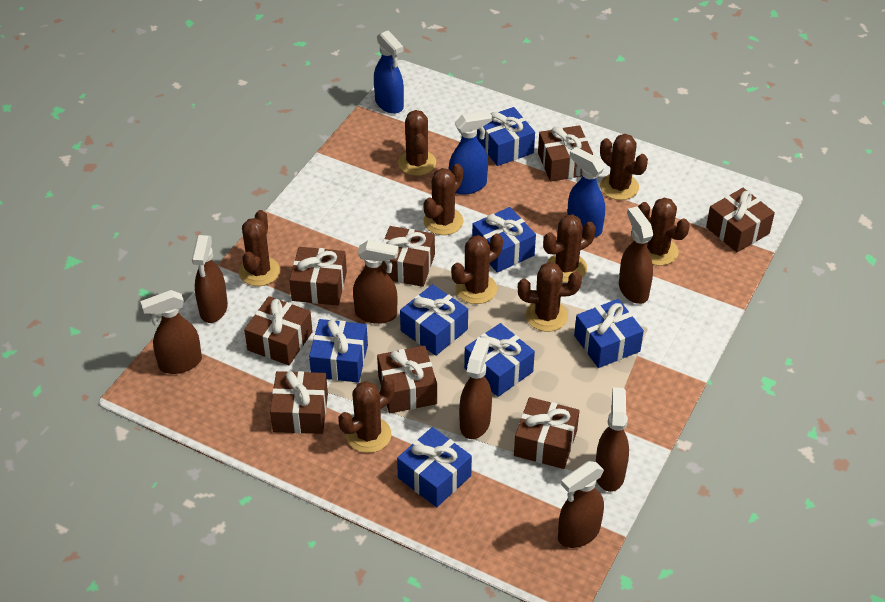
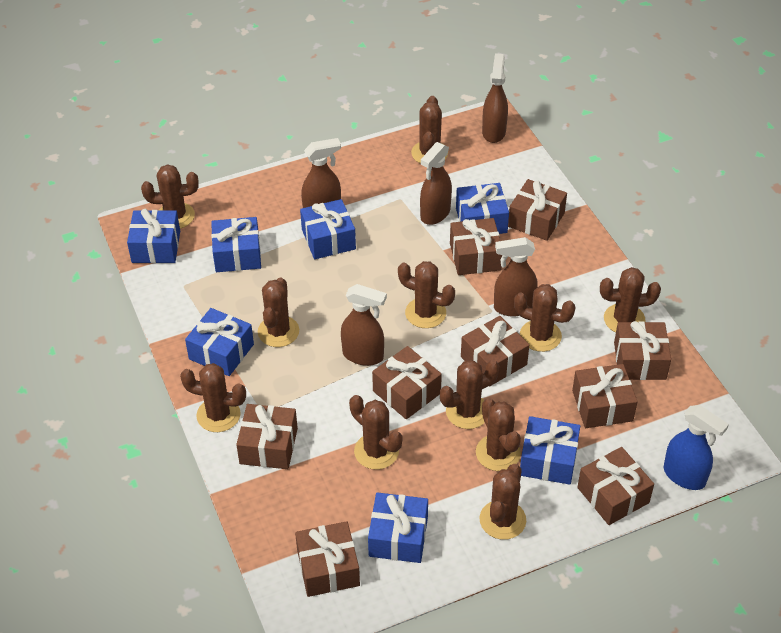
blue spray bottle: 3 -> 1
brown cactus: 9 -> 11
brown gift: 8 -> 9
brown spray bottle: 7 -> 5

